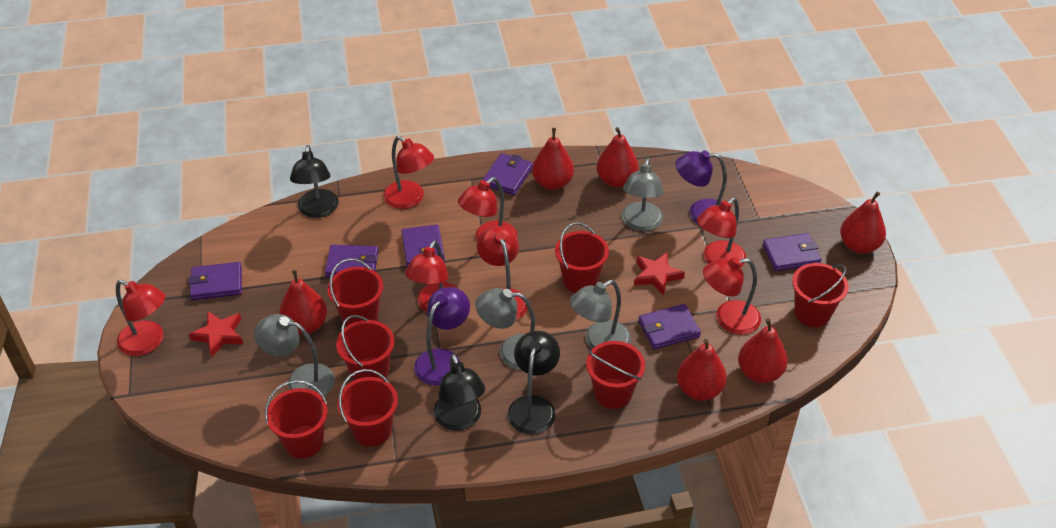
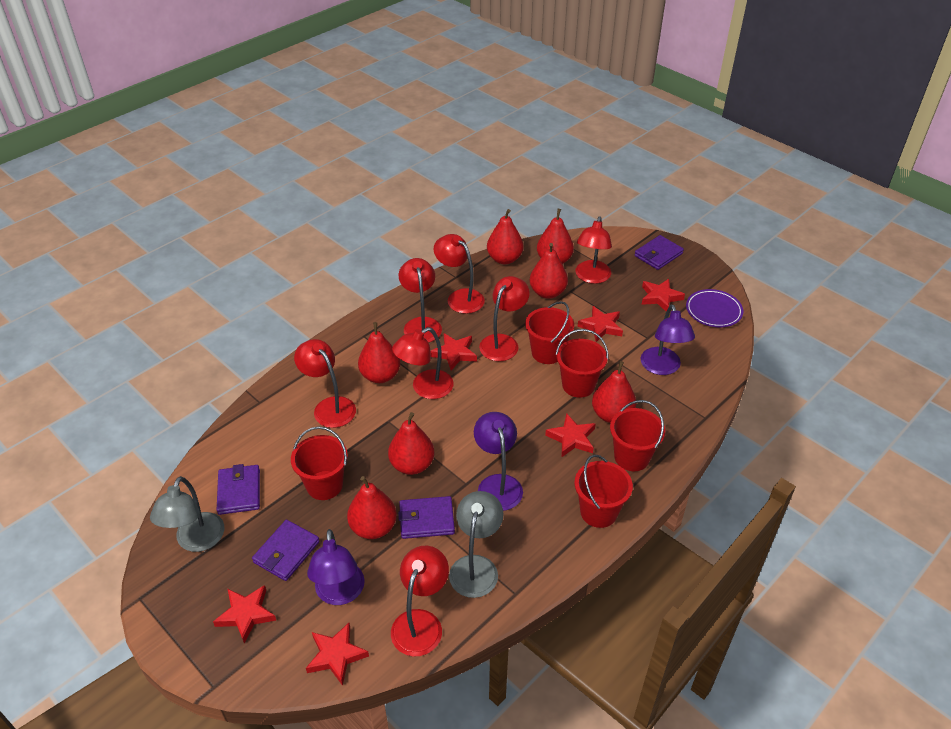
black lamp: 3 -> 0
grey lamp: 4 -> 2
purple lamp: 2 -> 3
purple plate: 0 -> 1
purple wallet: 6 -> 4
red bucket: 7 -> 5
red pear: 6 -> 7
red star: 2 -> 6

